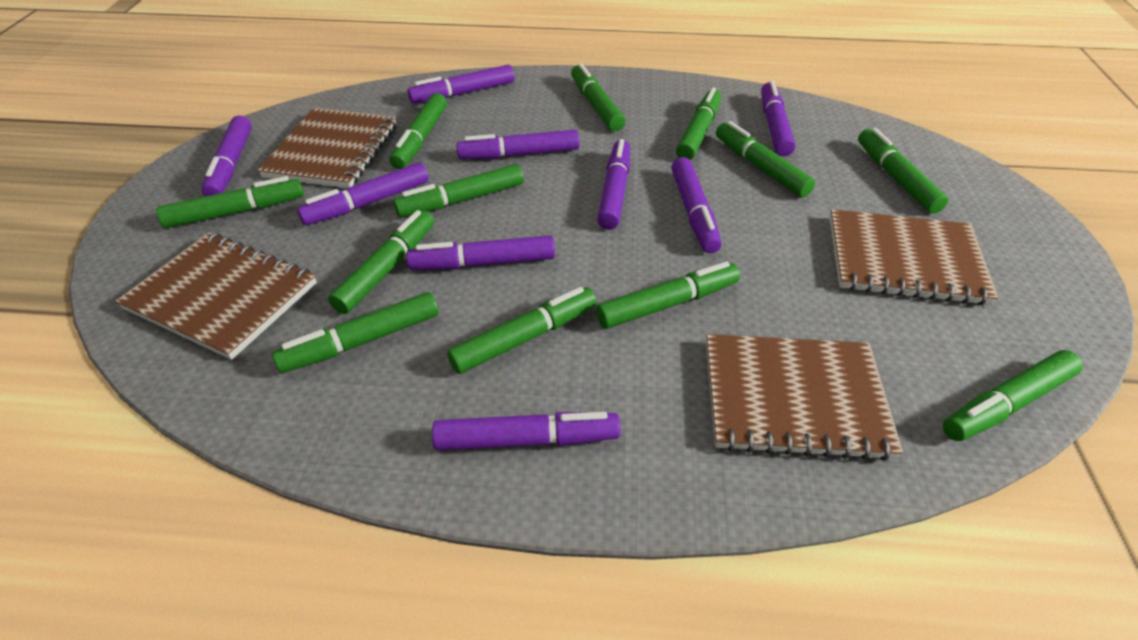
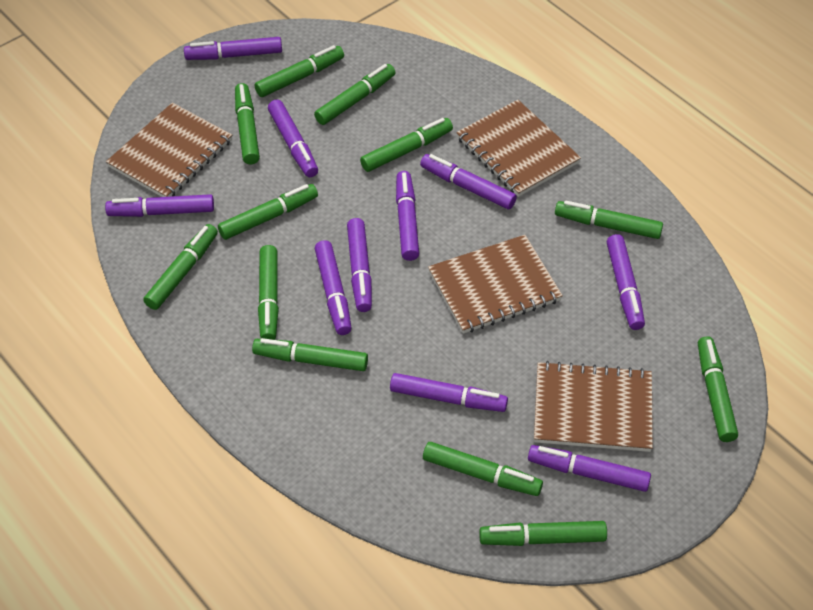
purple marker: 9 -> 10

